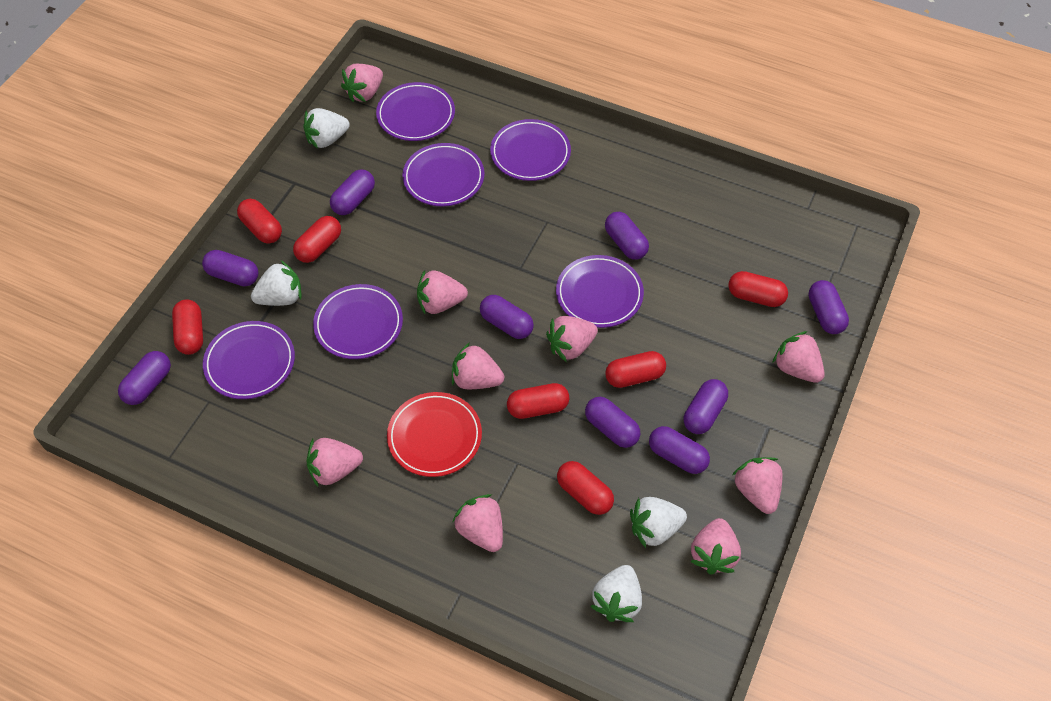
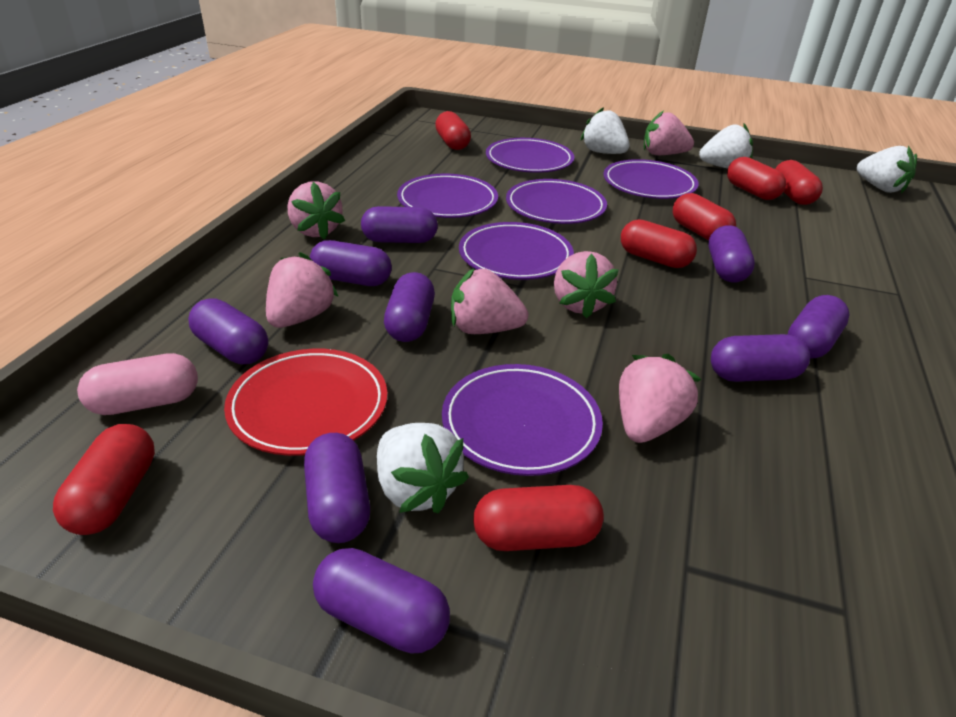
pink capsule: 0 -> 1
pink strawberry: 9 -> 6

